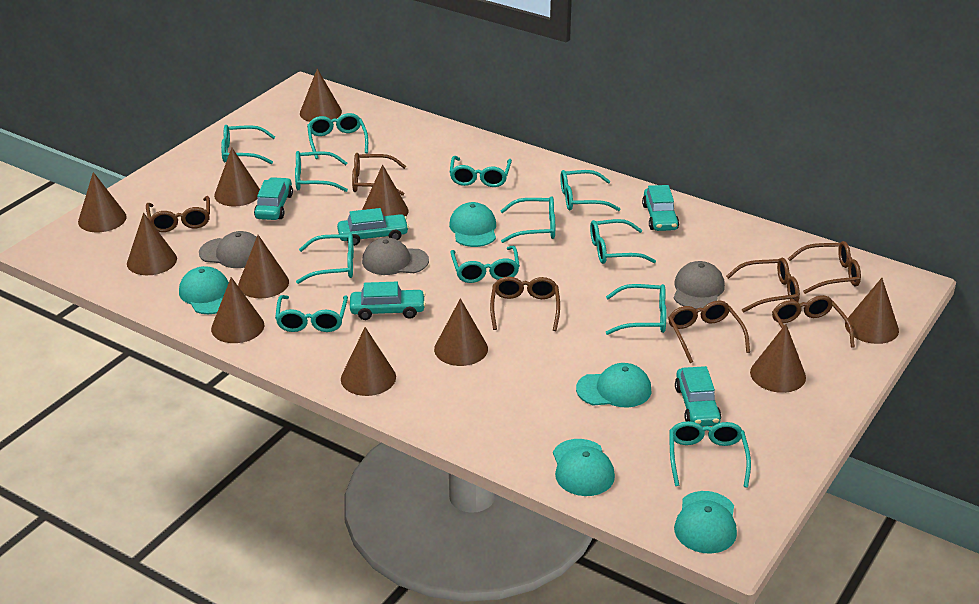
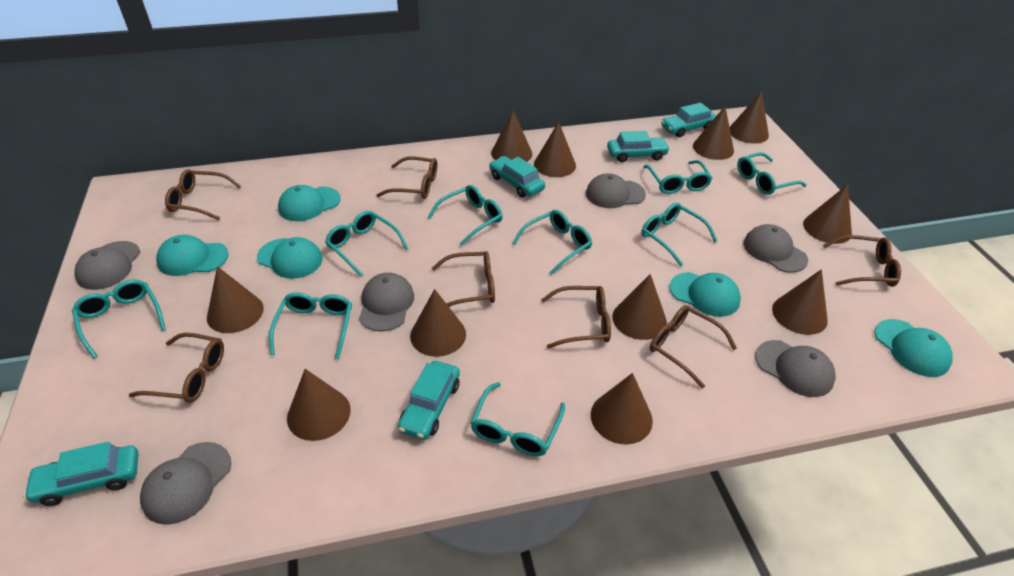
grey cap: 3 -> 6
turquoise glasses: 12 -> 9

